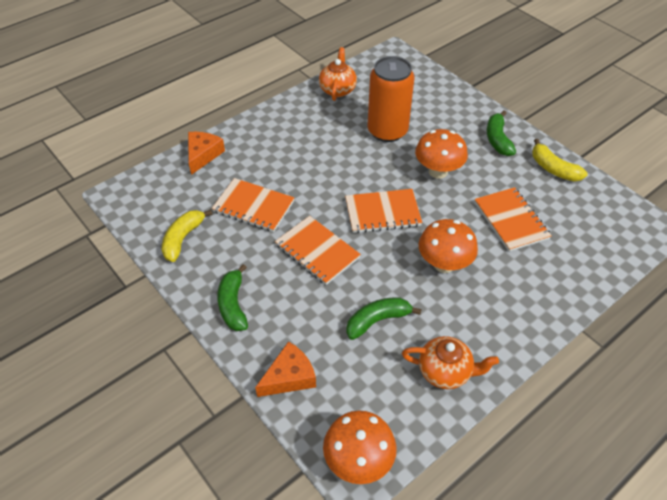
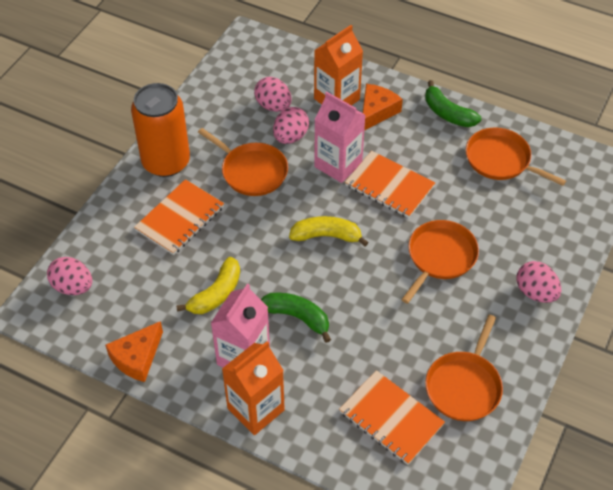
green banana: 3 -> 2
orange carton: 0 -> 2
orange mushroom: 3 -> 0
orange notebook: 4 -> 3
orange pan: 0 -> 4
orange teapot: 2 -> 0
pink carton: 0 -> 2
pink egg: 0 -> 4

